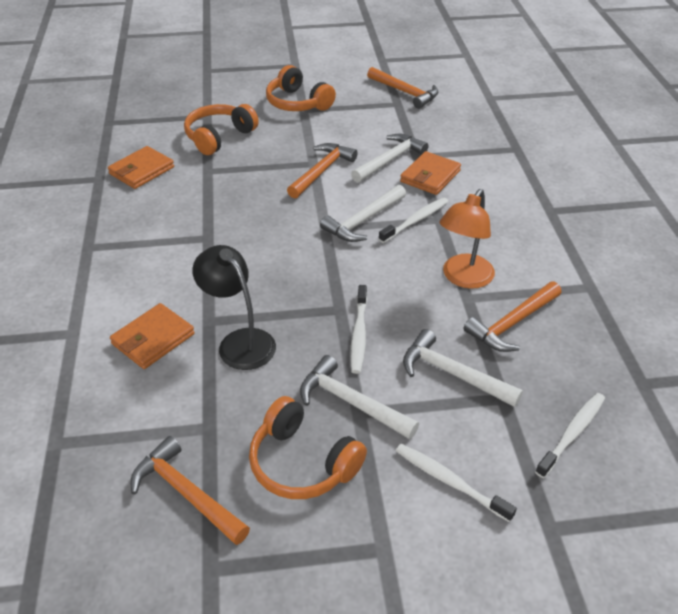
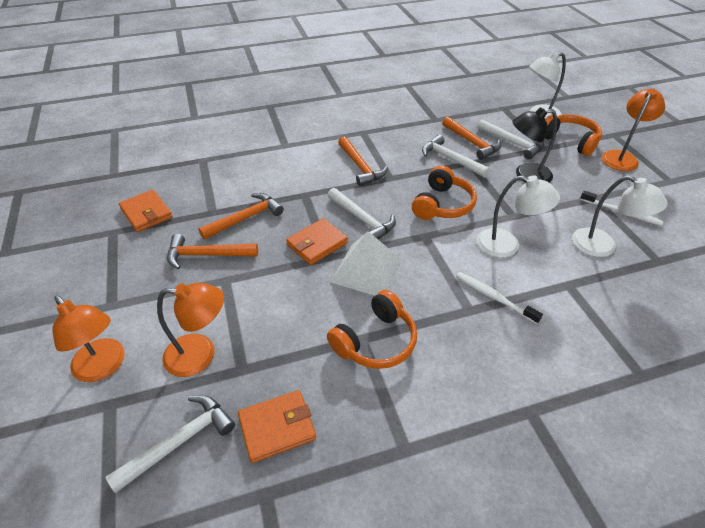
orange lamp: 1 -> 3
white lamp: 0 -> 3
white pyramid: 0 -> 1
white toothbrush: 4 -> 2

